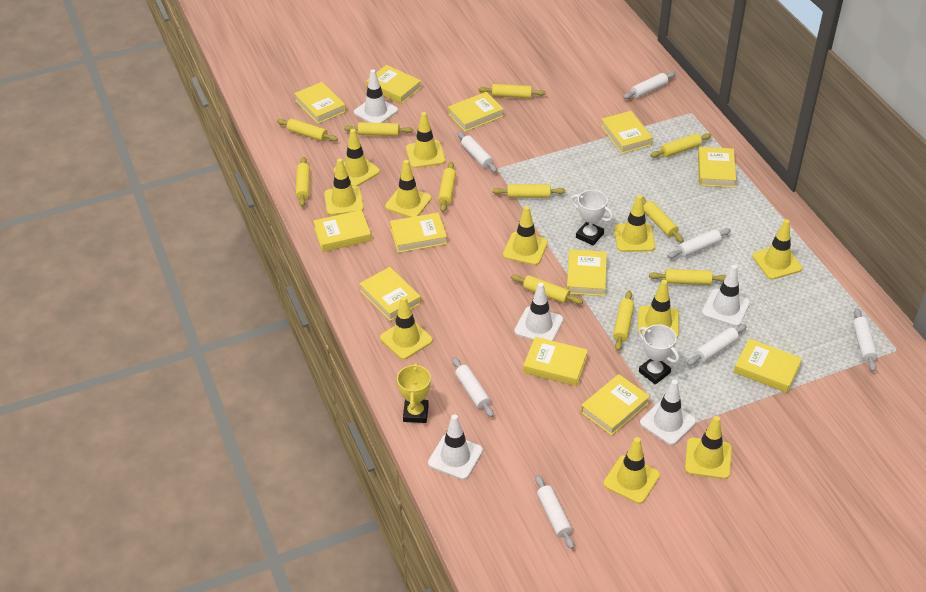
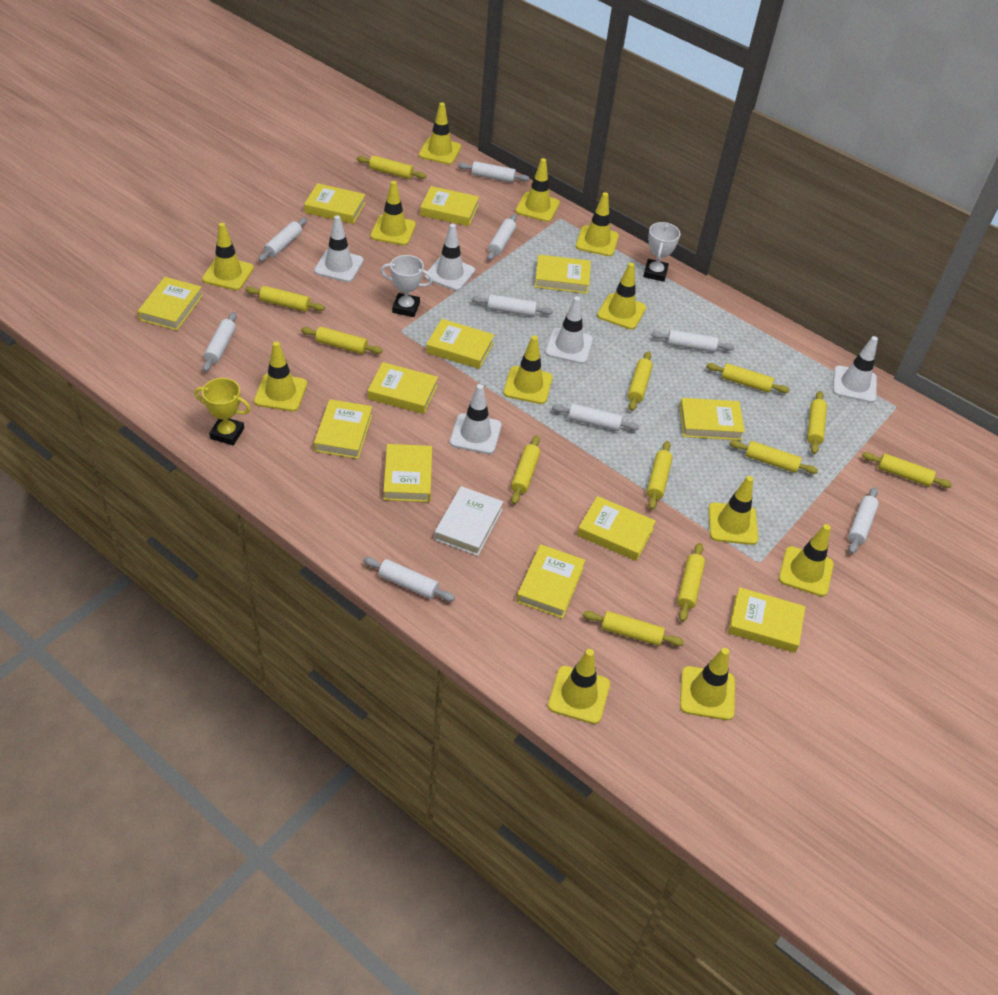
white book: 0 -> 1
white rolling pin: 7 -> 9
yellow rolling pin: 11 -> 12
yellow traffic cone: 11 -> 12

